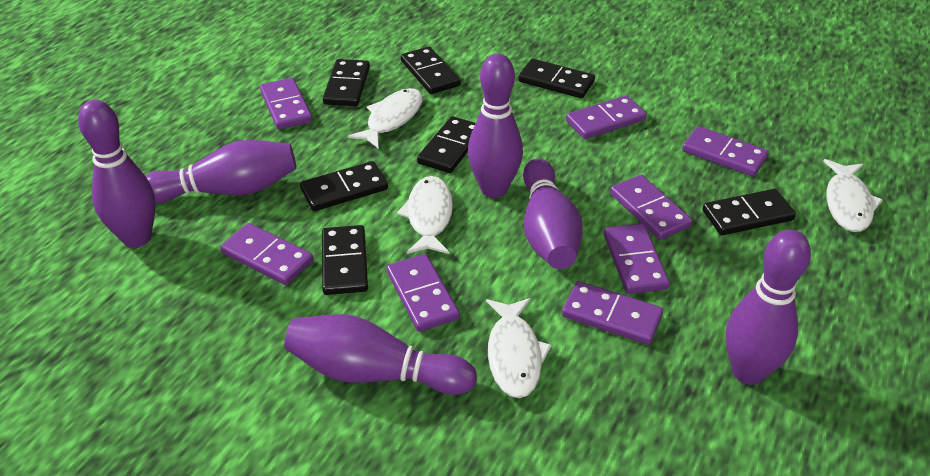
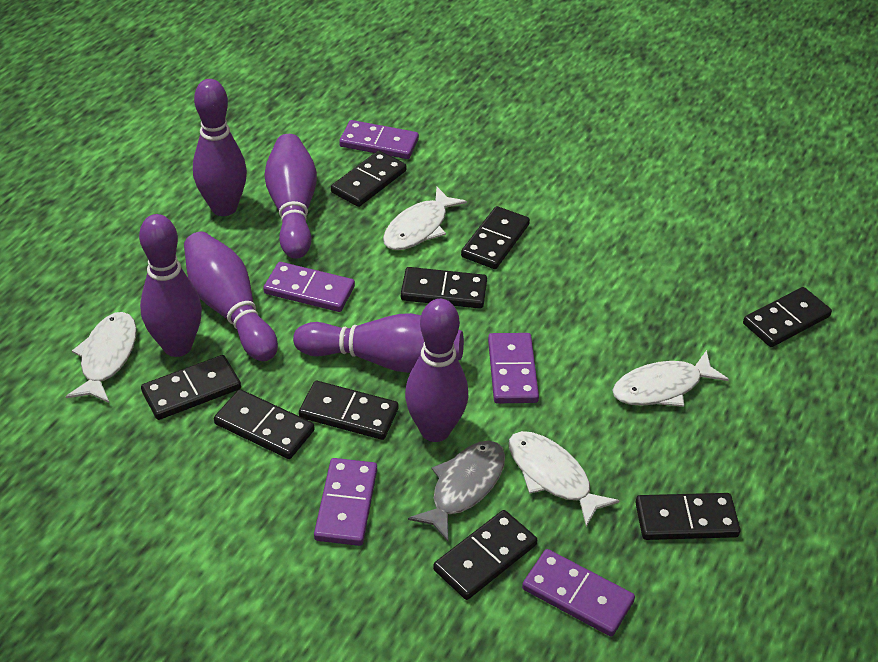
black domino: 7 -> 9
grey fish: 0 -> 1
purple domino: 8 -> 5

